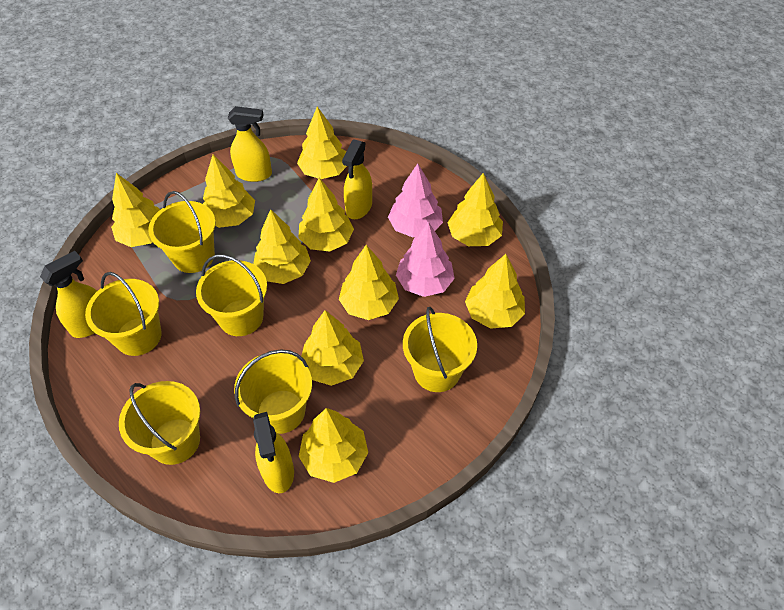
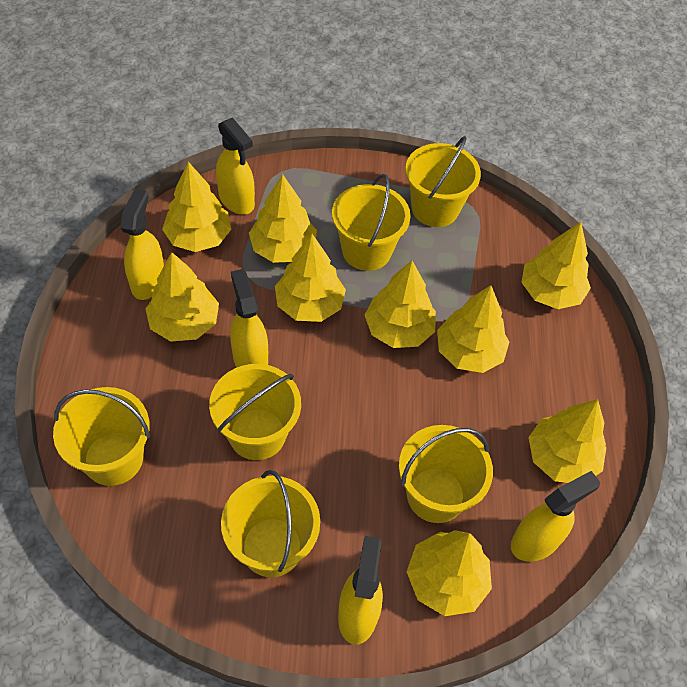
pink tree: 2 -> 0
yellow spray bottle: 4 -> 5
yellow tree: 10 -> 9

